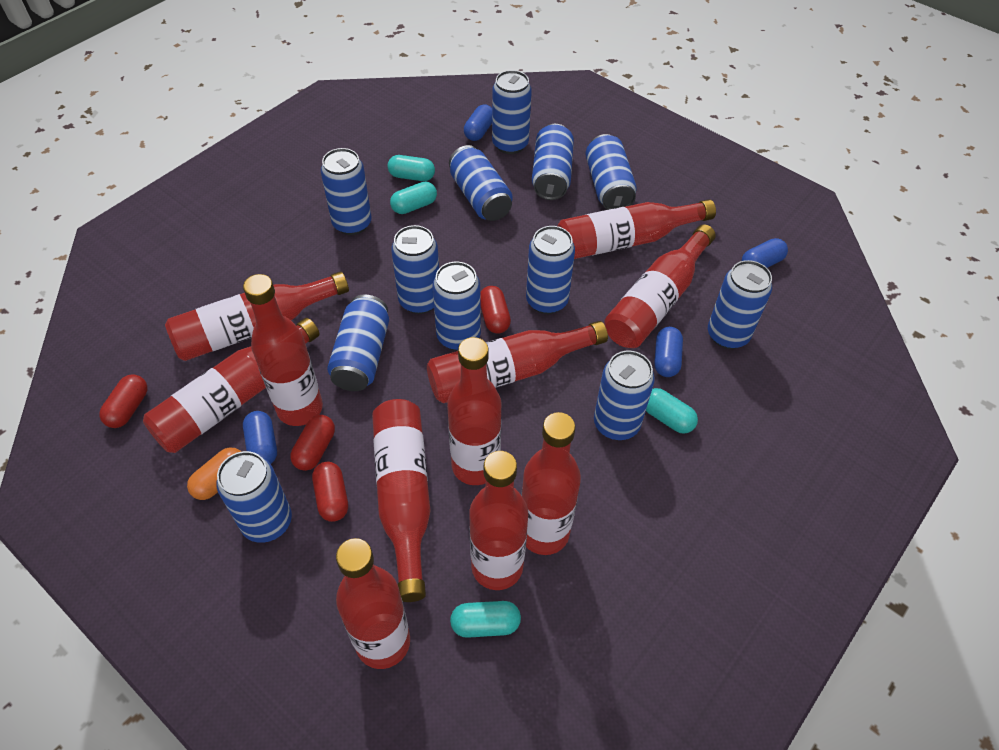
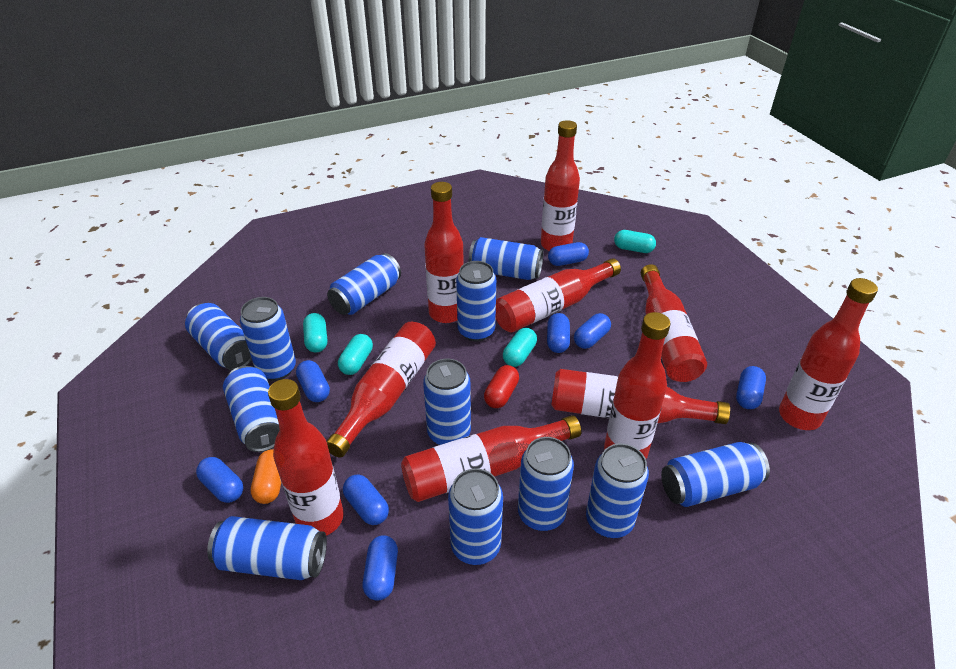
blue capsule: 4 -> 8
red bottle: 11 -> 10
red capsule: 4 -> 1

